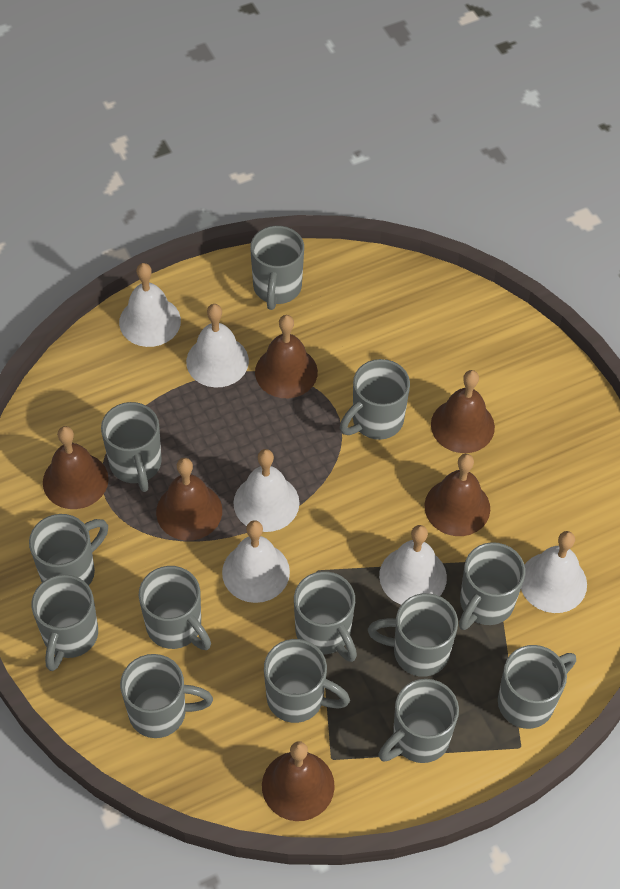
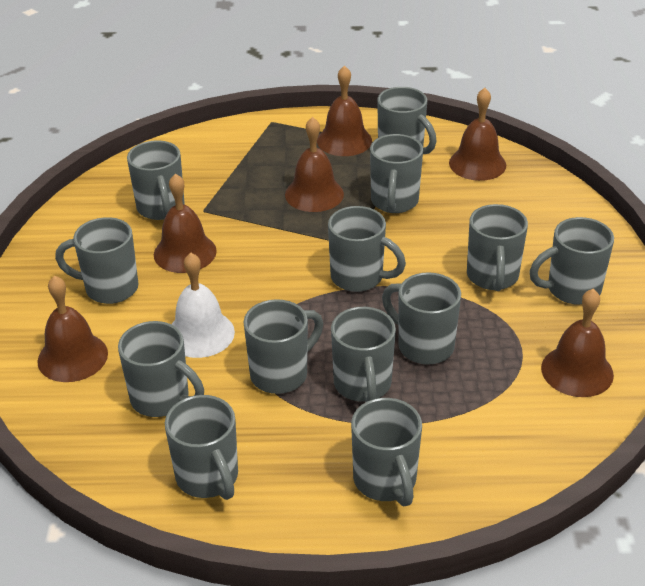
white bell: 6 -> 1

